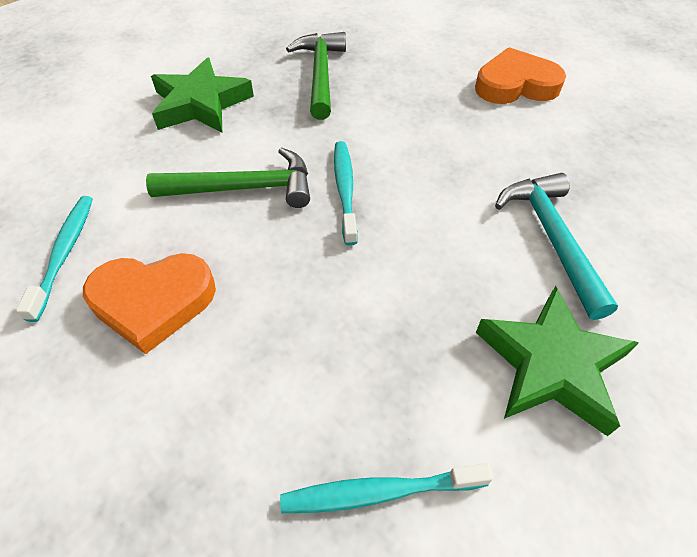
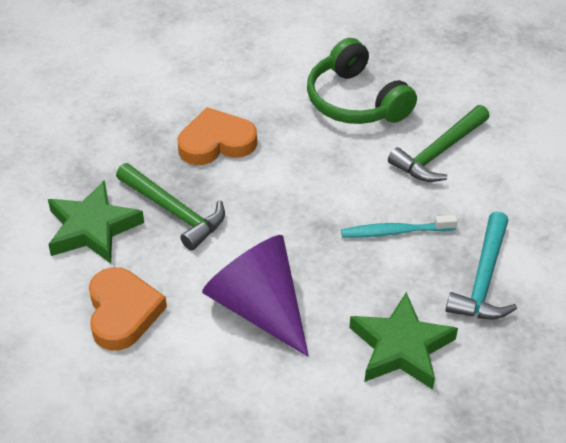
green headphones: 0 -> 1
purple cone: 0 -> 1
turquoise toothbrush: 3 -> 1

